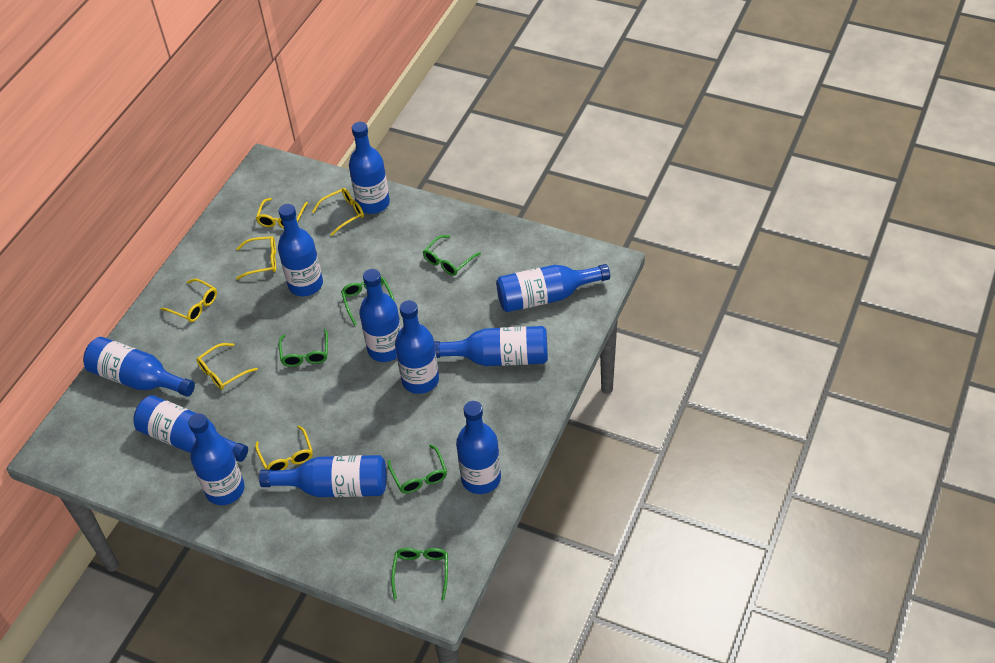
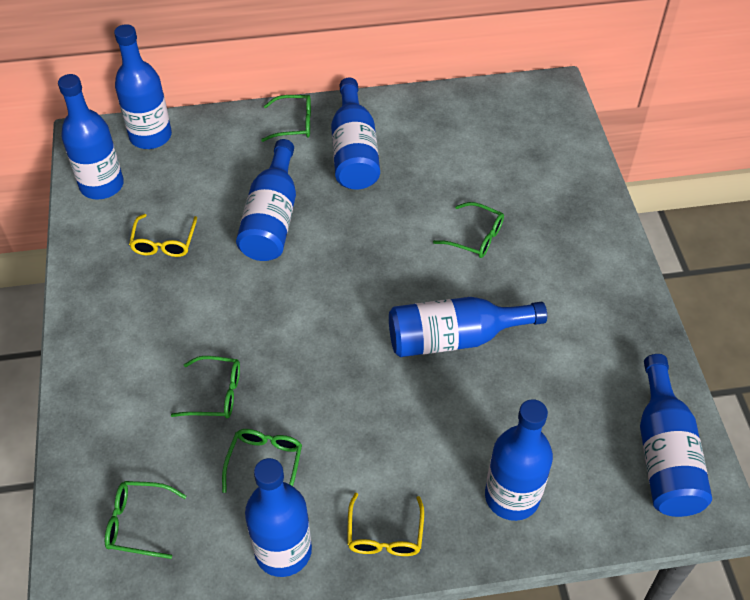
blue bottle: 11 -> 8
yellow glasses: 6 -> 2

